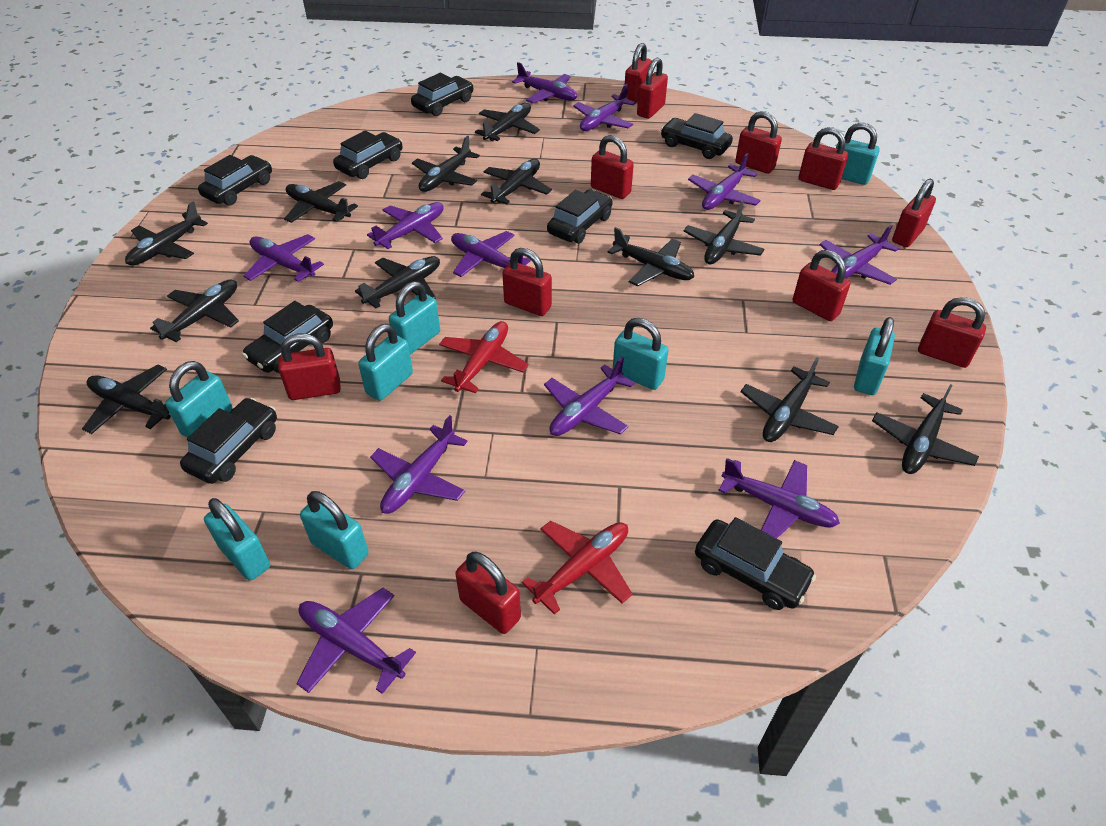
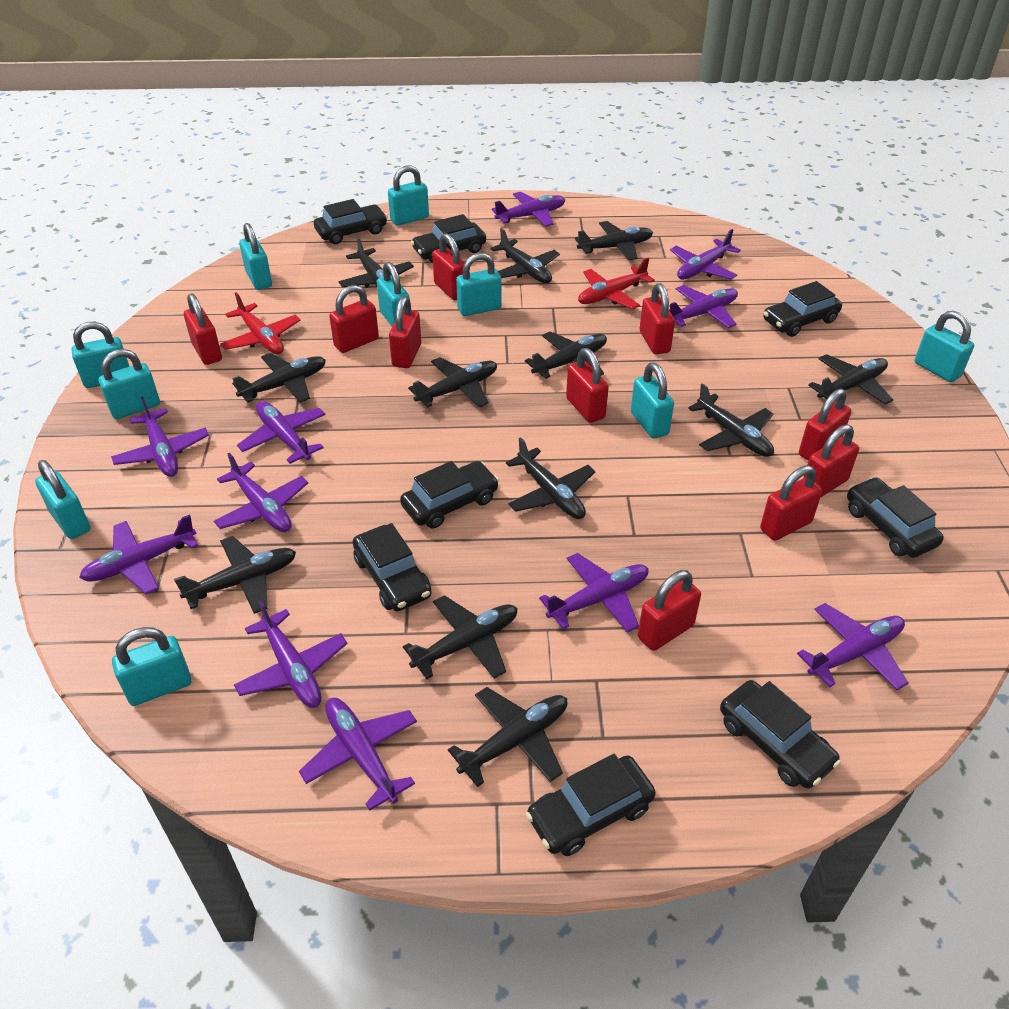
red padlock: 11 -> 10
turquoise padlock: 8 -> 10

